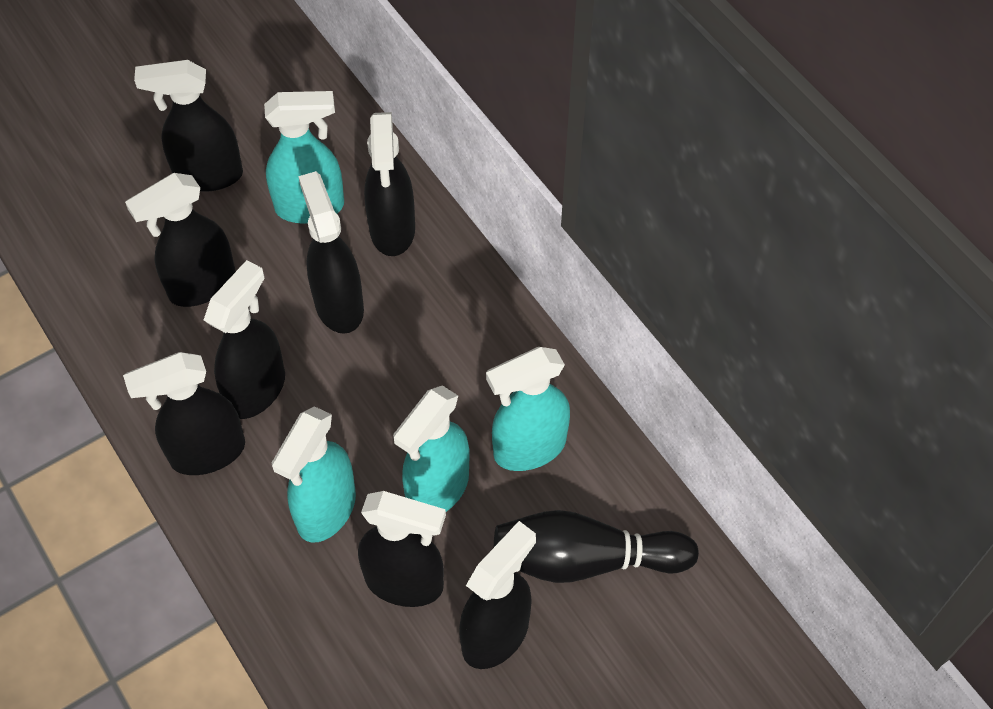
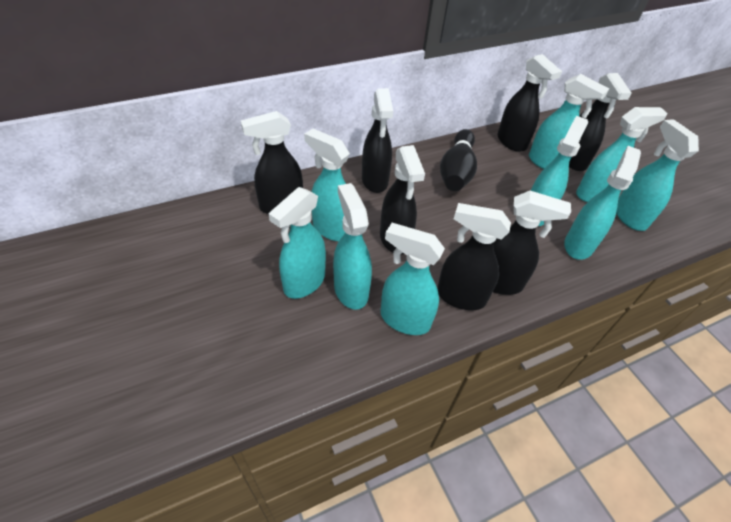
black spray bottle: 8 -> 7
turquoise spray bottle: 4 -> 9

